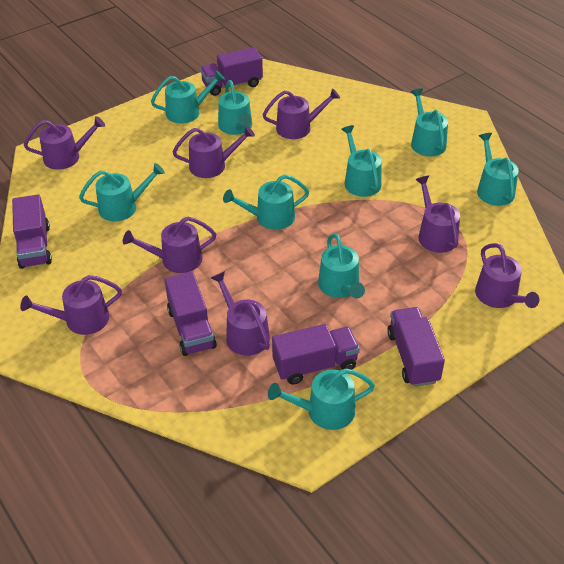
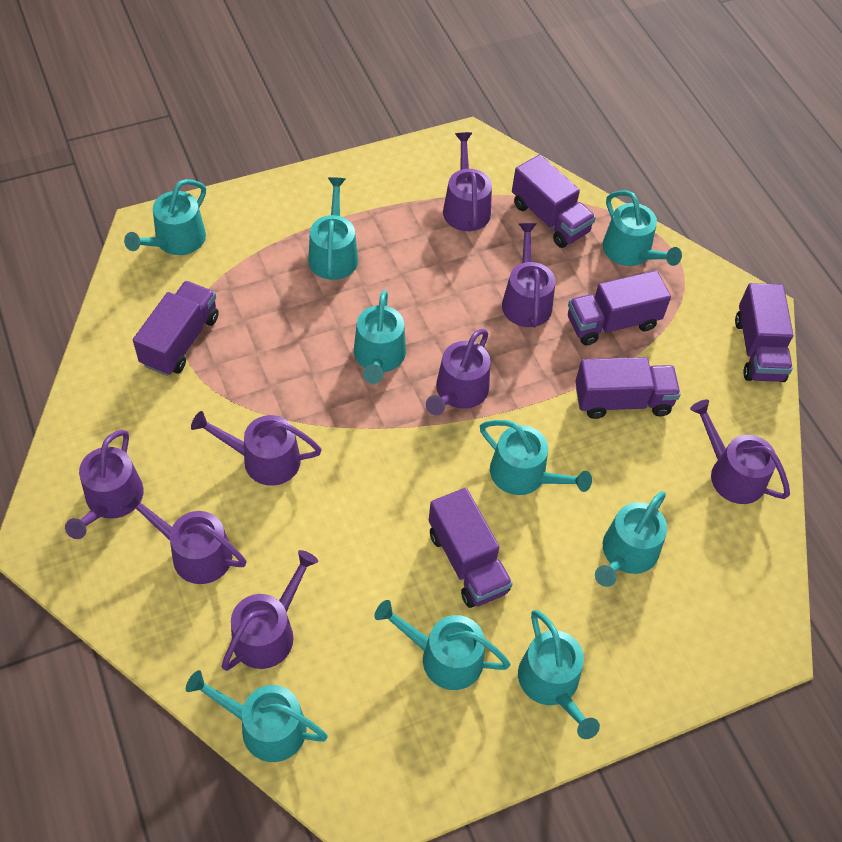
purple truck: 5 -> 6

